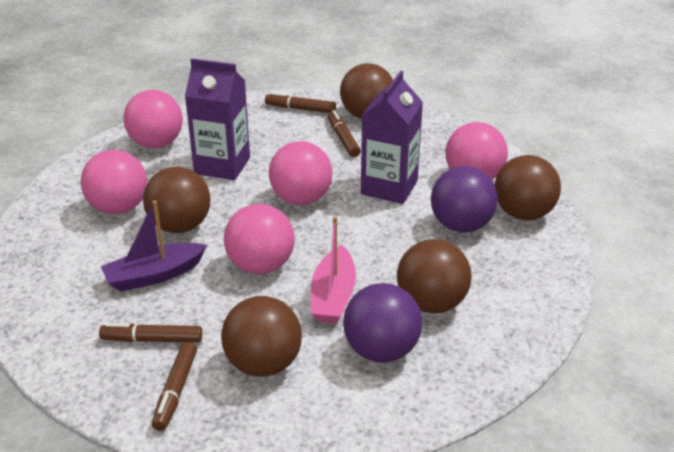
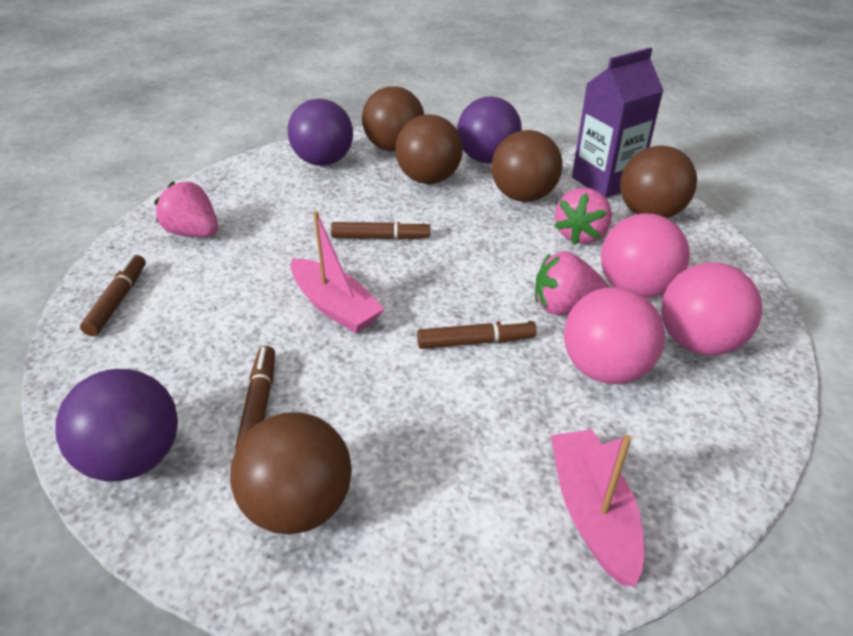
pink ball: 5 -> 3
pink boat: 1 -> 2
pink strawberry: 0 -> 3
purple ball: 2 -> 3
purple boat: 1 -> 0
purple carton: 2 -> 1

